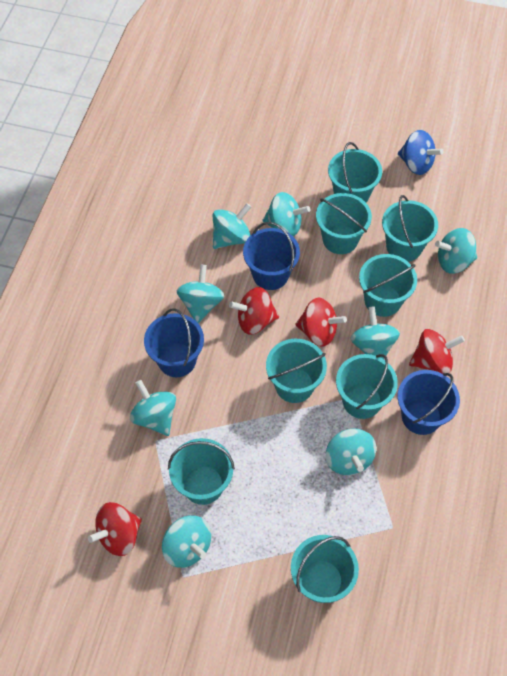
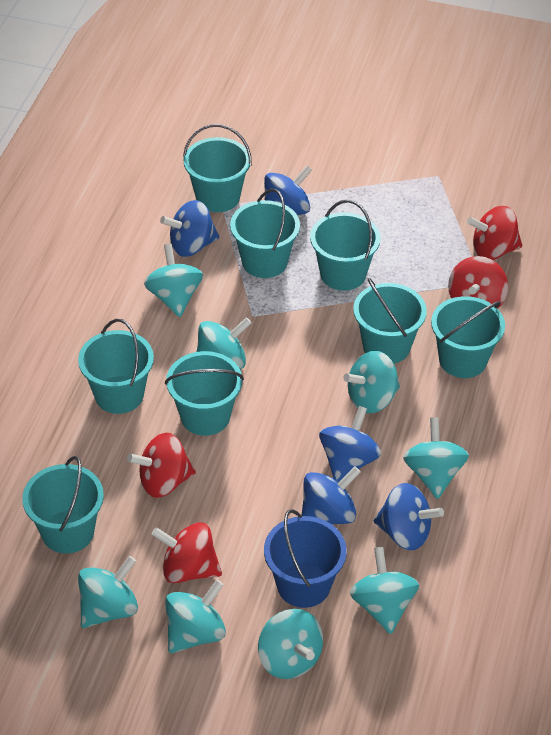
blue bucket: 3 -> 1
blue spinning top: 1 -> 5

